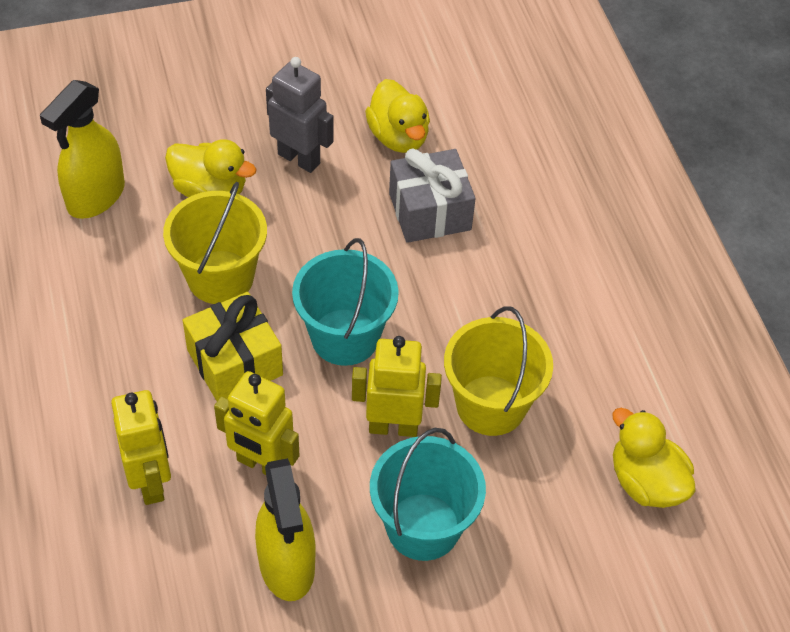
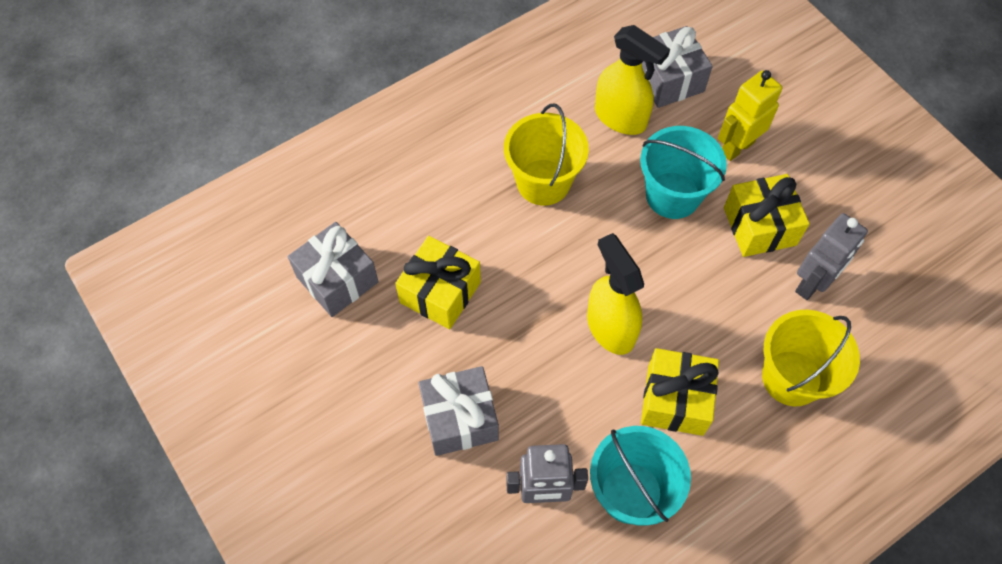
grey gift: 1 -> 3
grey robot: 1 -> 2
yellow duck: 3 -> 0
yellow gift: 1 -> 3
yellow robot: 3 -> 1

